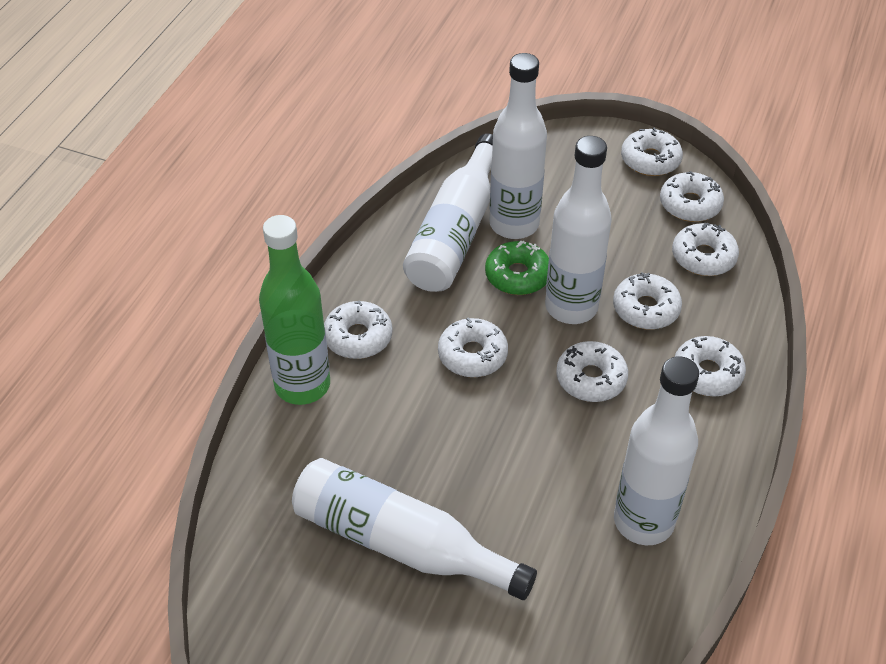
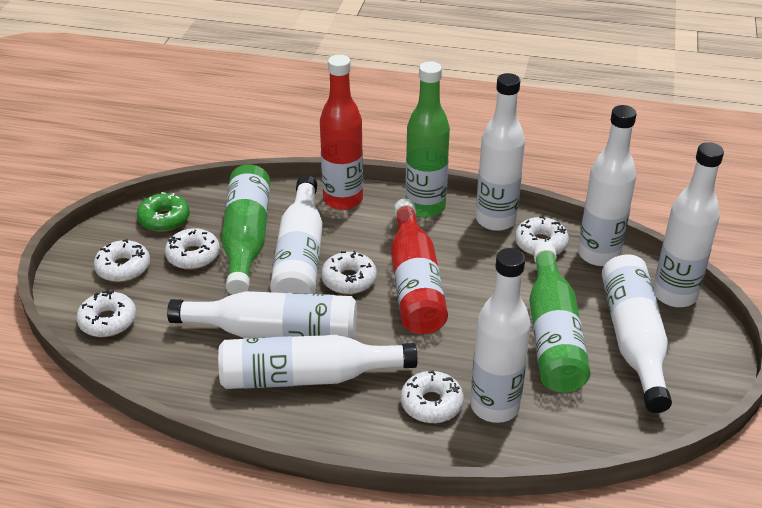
green bottle: 1 -> 3
red bottle: 0 -> 2
white bottle: 5 -> 8
white donut: 8 -> 6

